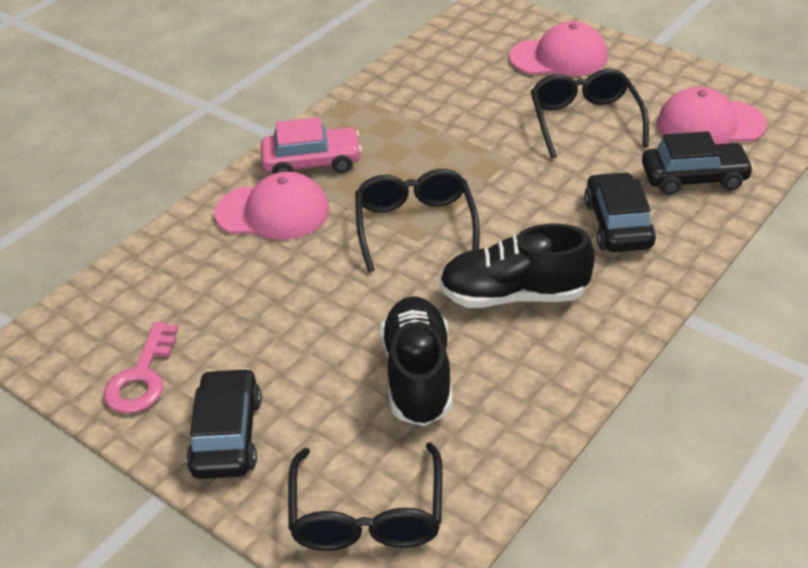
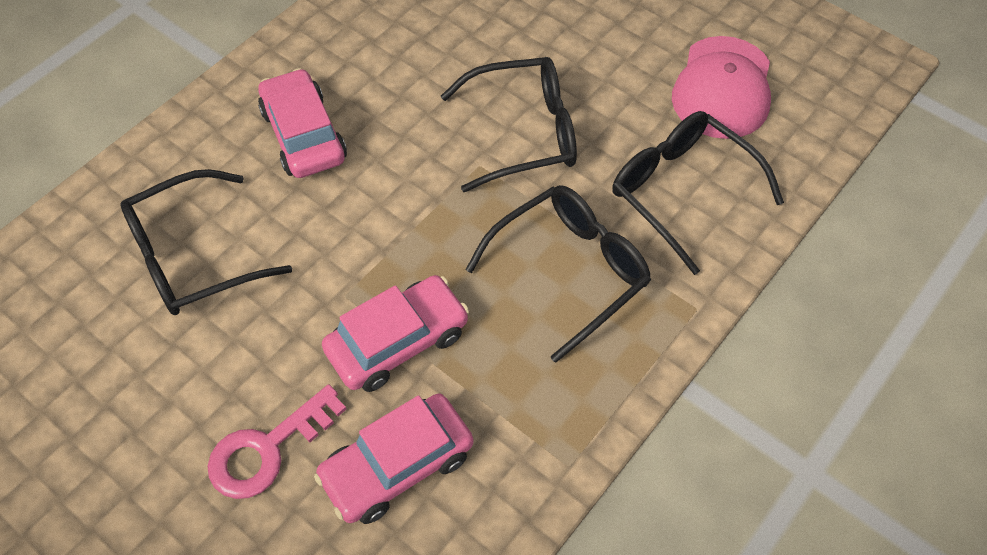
black car: 3 -> 0
black glasses: 3 -> 4
black shoe: 2 -> 0
pink cap: 3 -> 1
pink car: 1 -> 3

